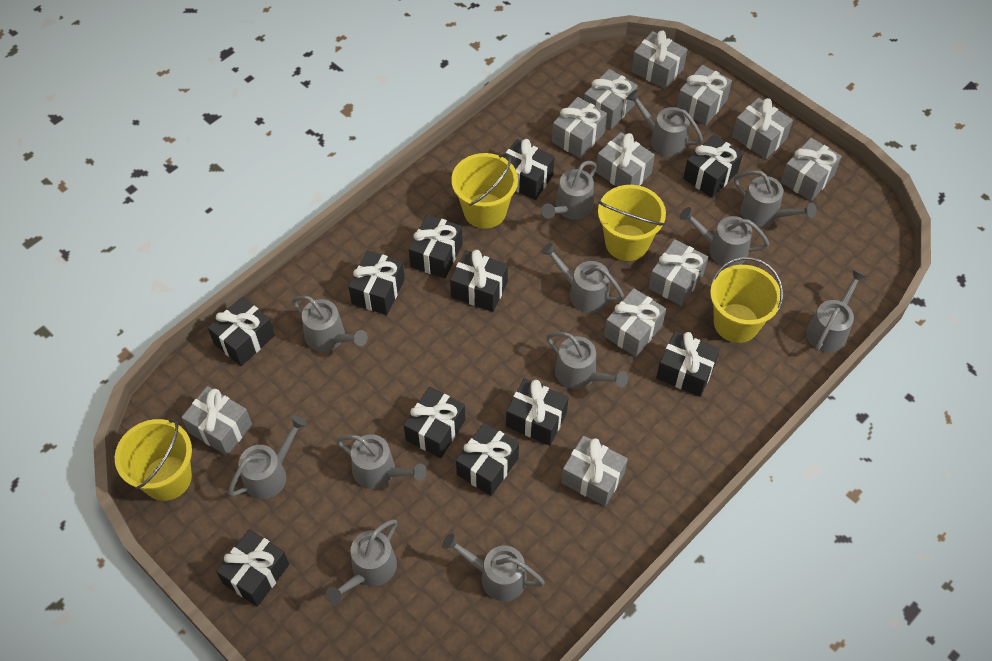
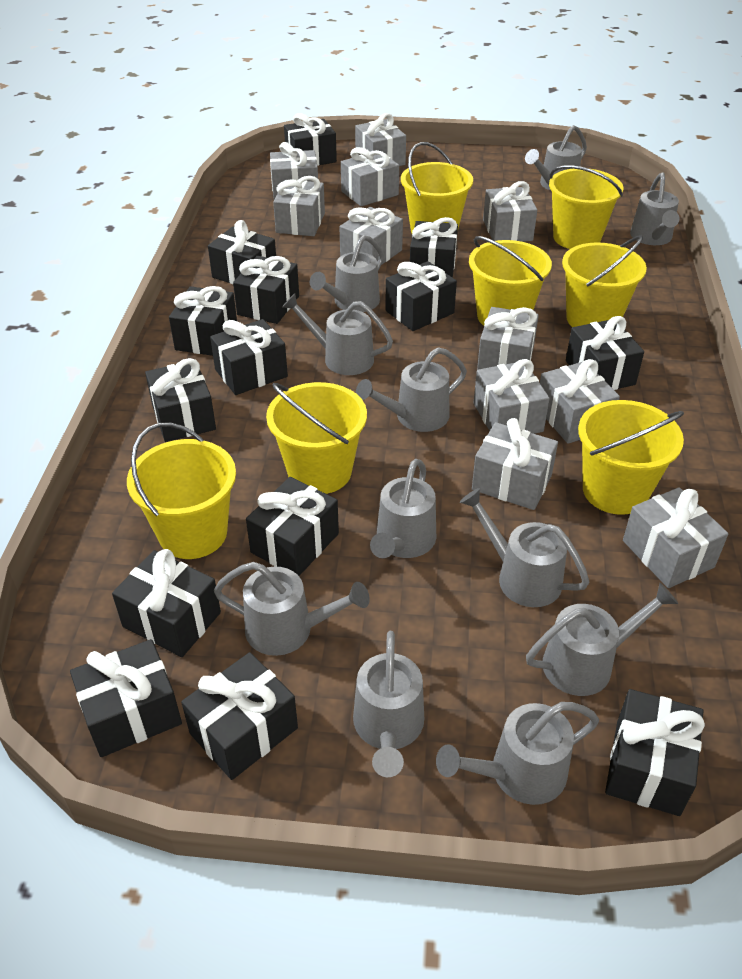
black gift: 11 -> 14
grey watering can: 12 -> 11
yellow bucket: 4 -> 7

